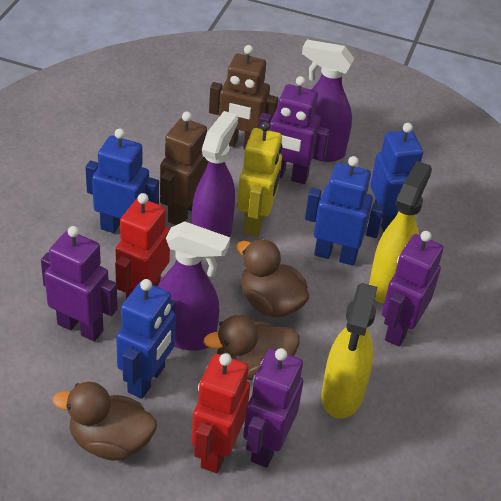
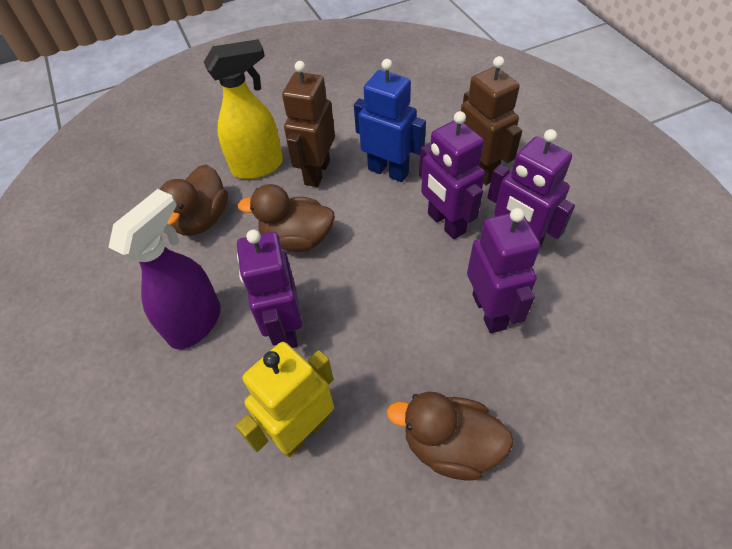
blue robot: 4 -> 1
purple spray bottle: 3 -> 1
red robot: 2 -> 0
yellow spray bottle: 2 -> 1

